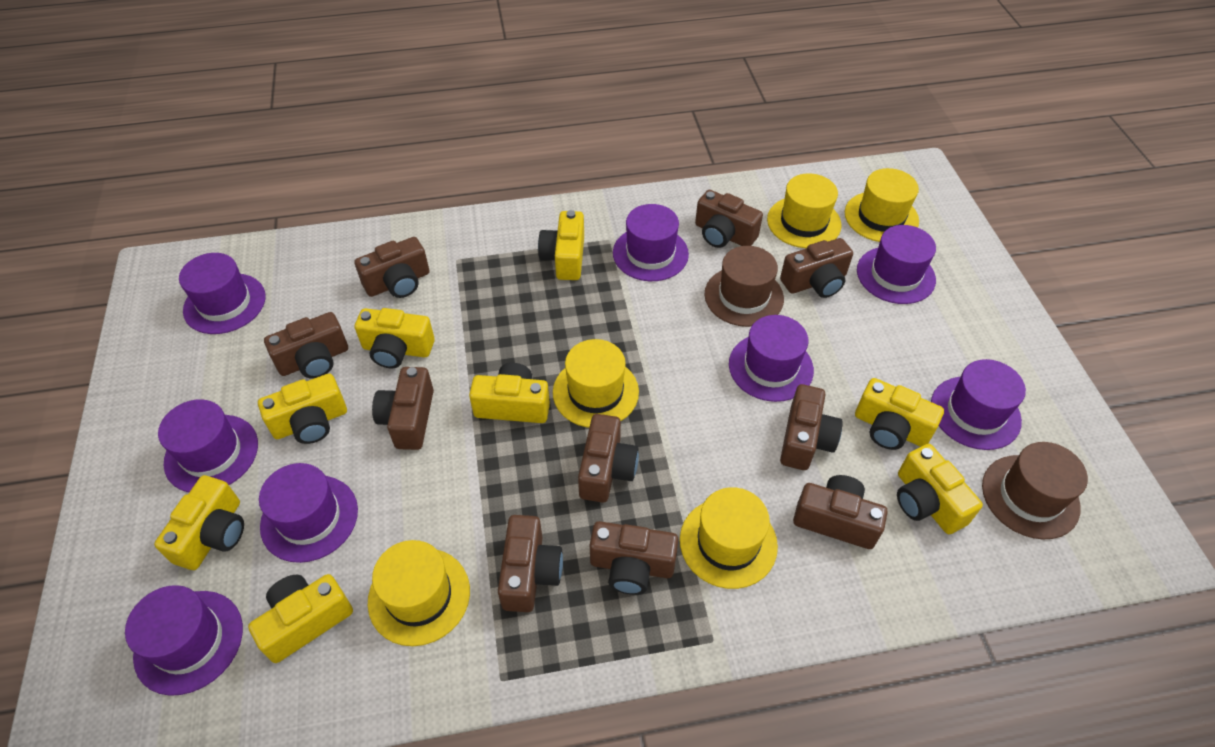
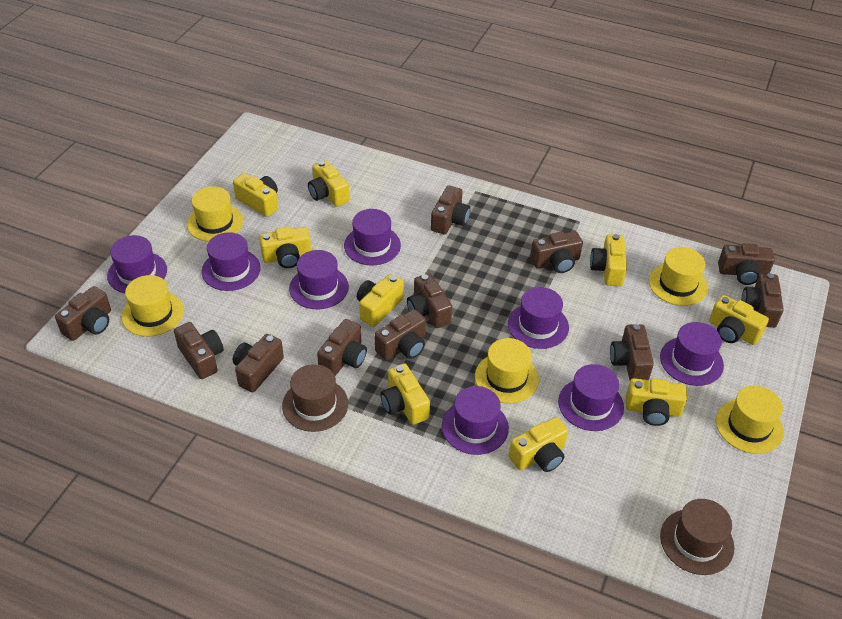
brown camera: 10 -> 11
yellow camera: 8 -> 9

